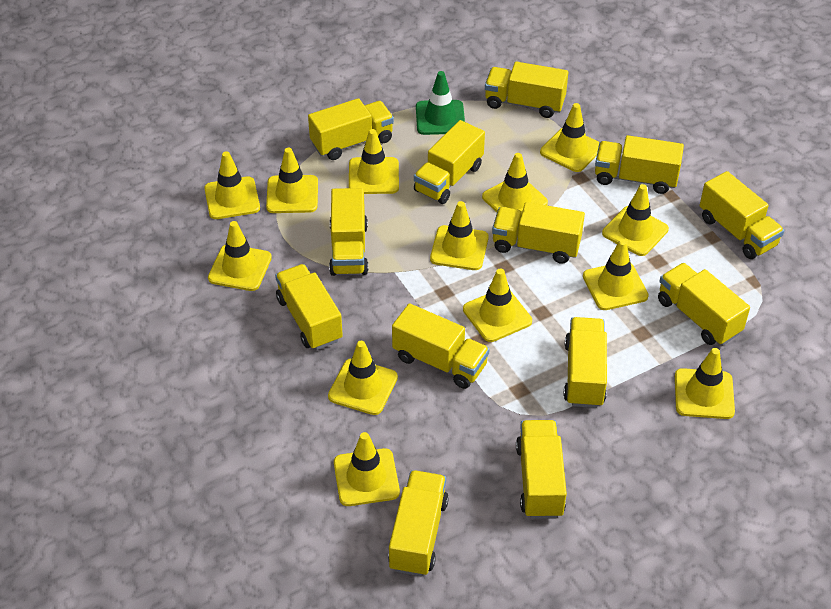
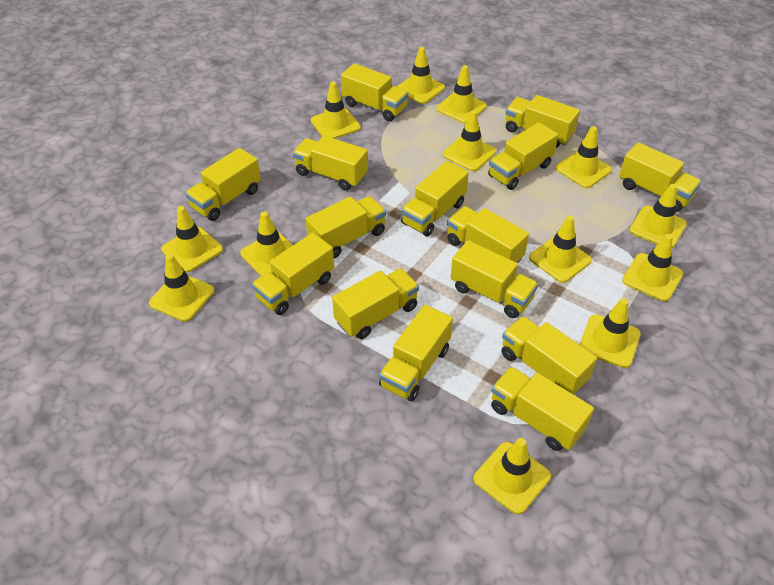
green traffic cone: 1 -> 0
yellow truck: 13 -> 15

